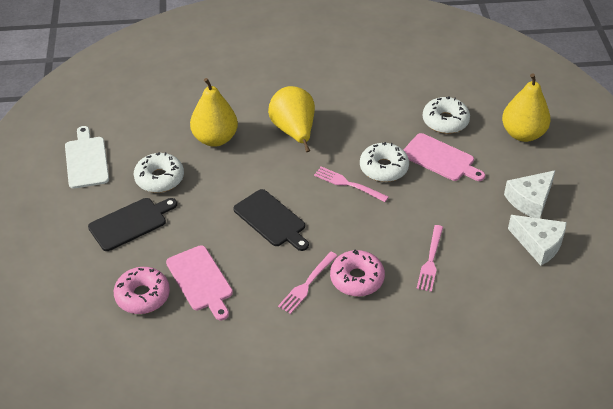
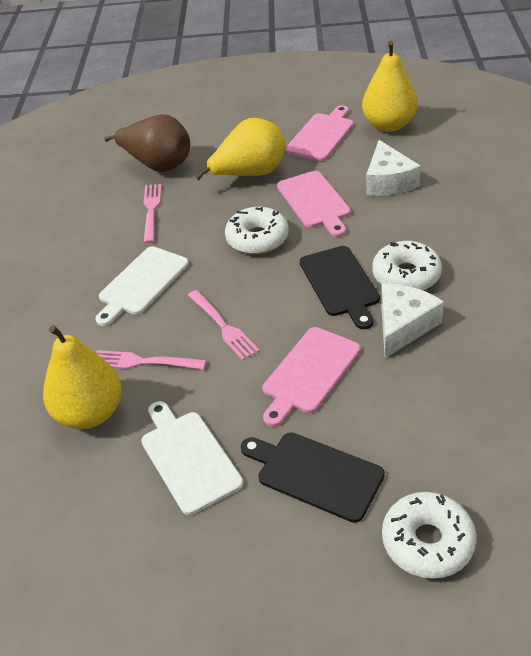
brown pear: 0 -> 1
pink cutting board: 2 -> 3
pink donut: 2 -> 0
white cutting board: 1 -> 2

